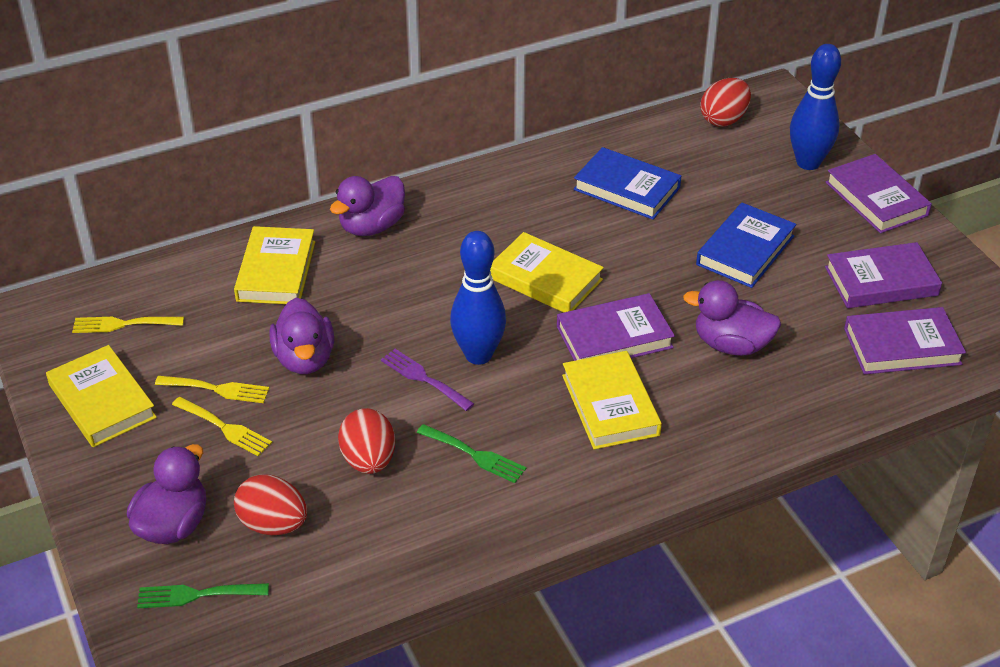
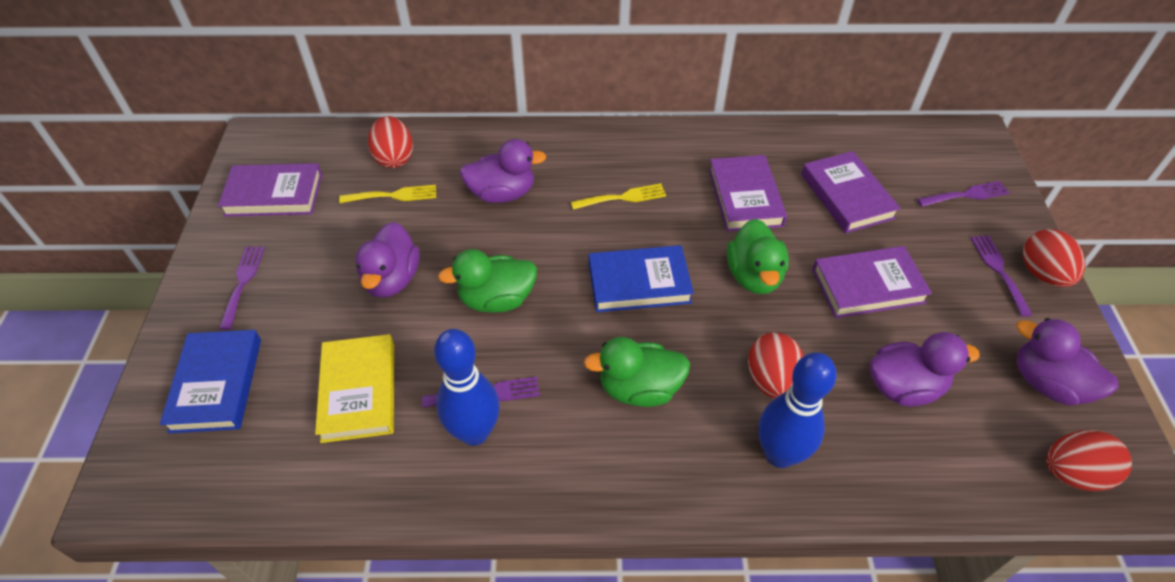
green duck: 0 -> 3
green fork: 2 -> 0
purple fork: 1 -> 4
red egg: 3 -> 4
yellow book: 4 -> 1
yellow fork: 3 -> 2

